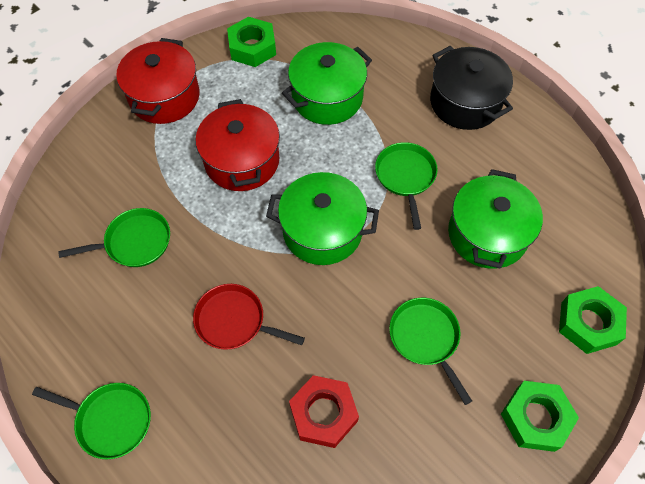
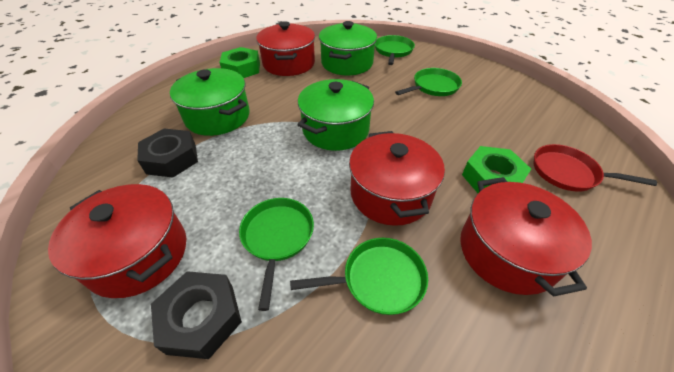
black nut: 0 -> 2
black pot: 1 -> 0
green nut: 3 -> 2
red nut: 1 -> 0
red pot: 2 -> 4

